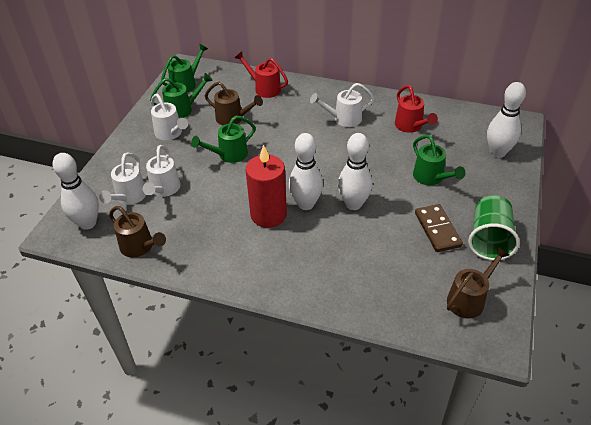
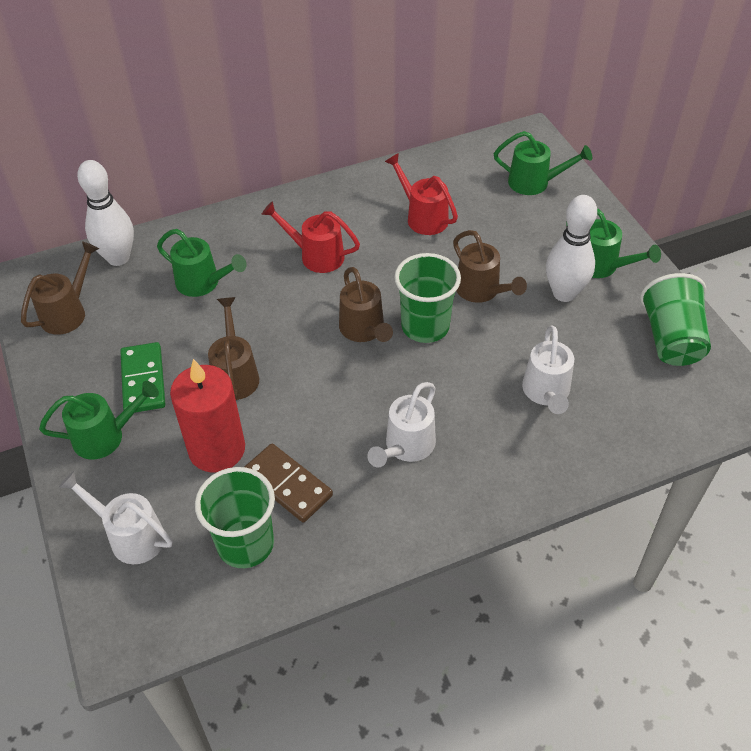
brown watering can: 3 -> 4
green cup: 1 -> 3
green domino: 0 -> 1
white bowling pin: 4 -> 2
white watering can: 4 -> 3

